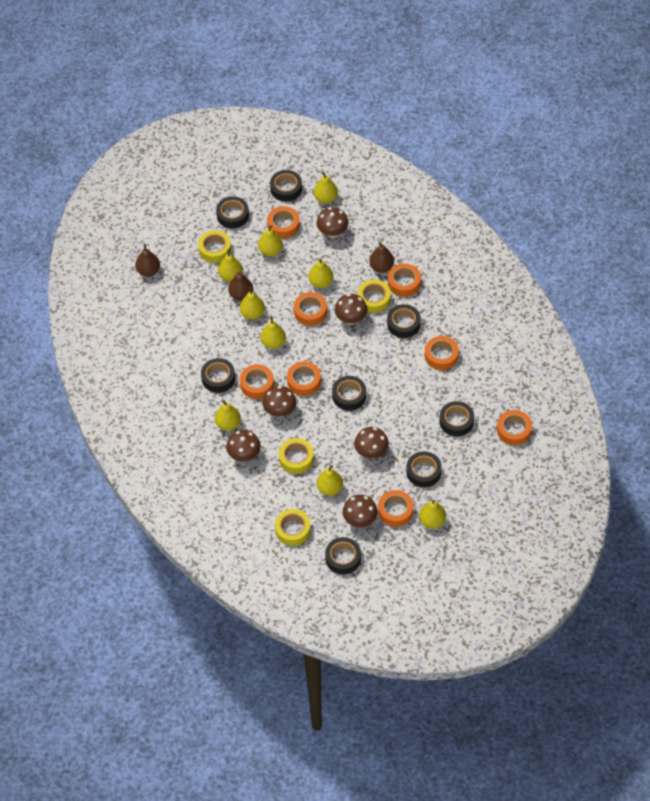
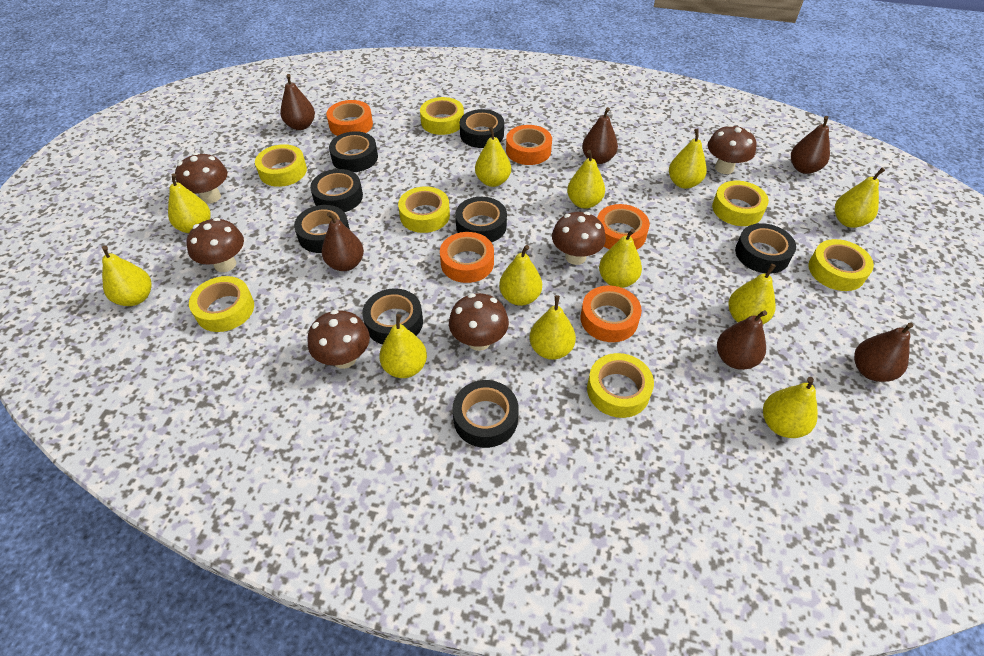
brown pear: 3 -> 6
orange tape: 8 -> 5
yellow pear: 9 -> 12
yellow tape: 4 -> 7

